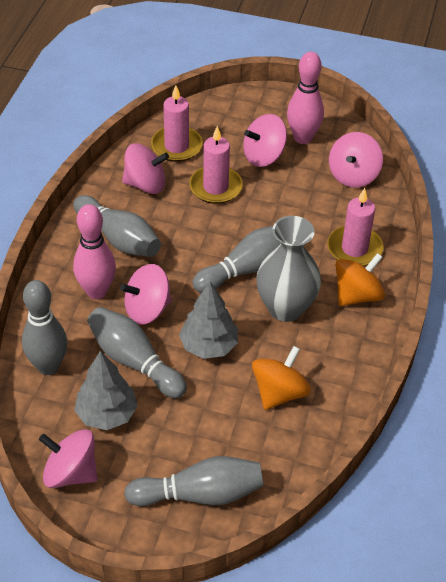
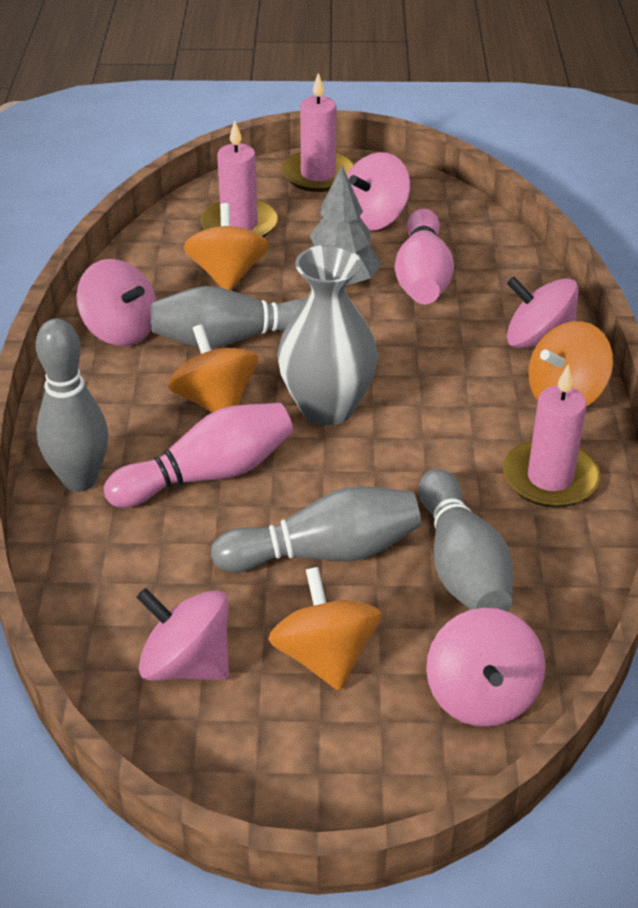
grey bowling pin: 5 -> 4
grey tree: 2 -> 1
orange spinning top: 2 -> 4

